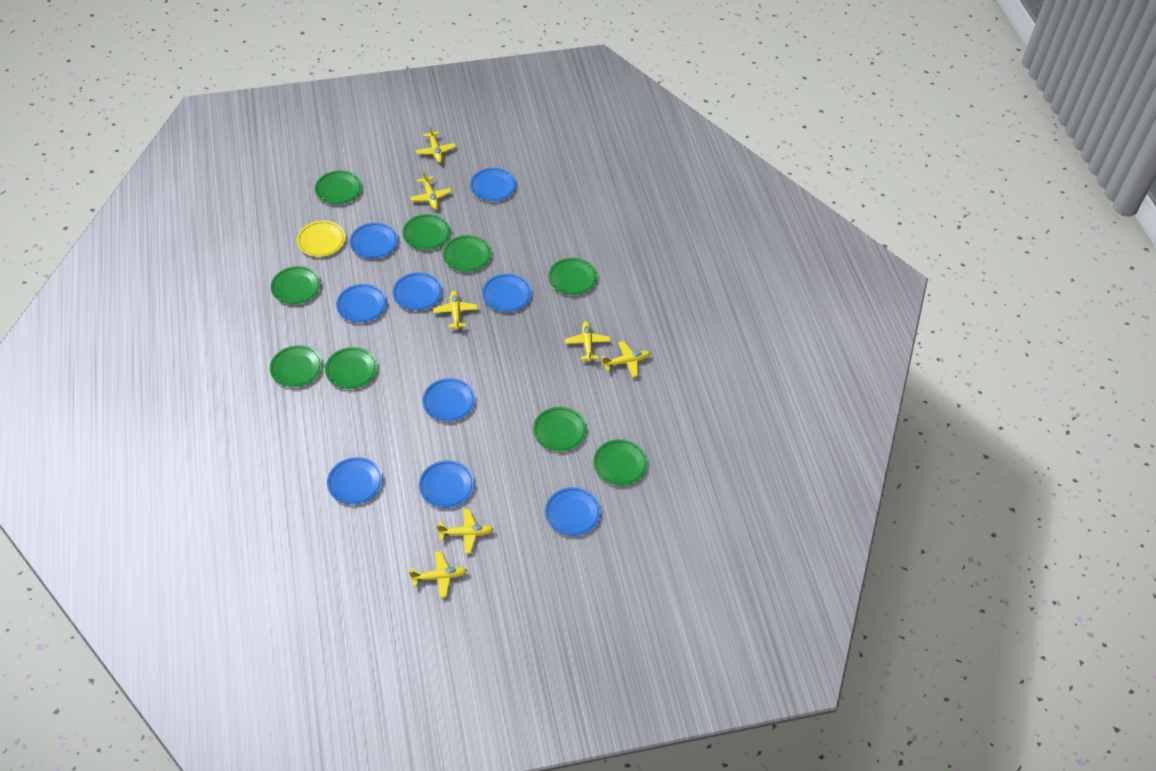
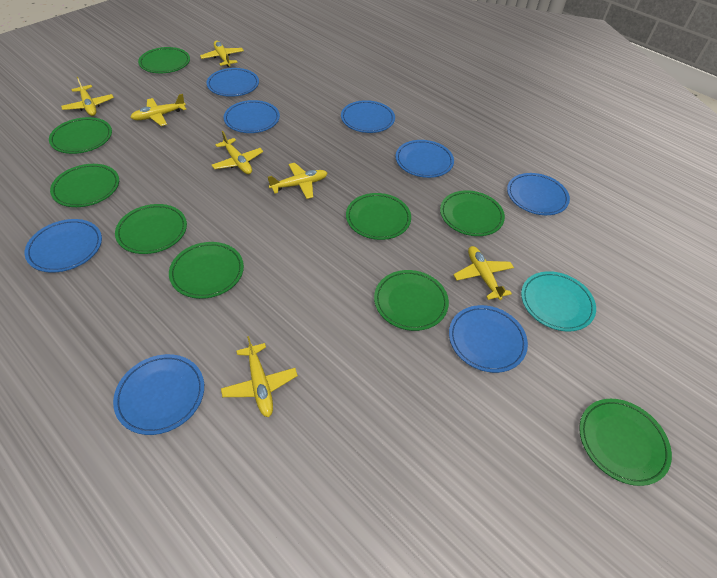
blue plate: 9 -> 8
turquoise plate: 0 -> 1
yellow plate: 1 -> 0

